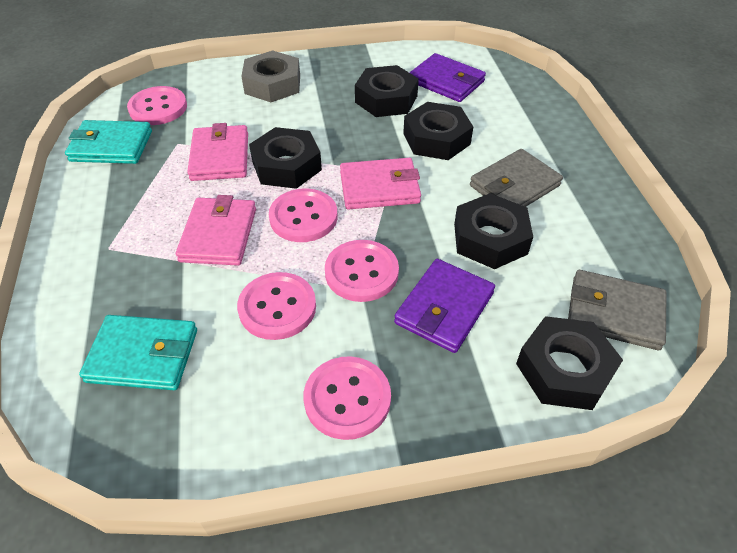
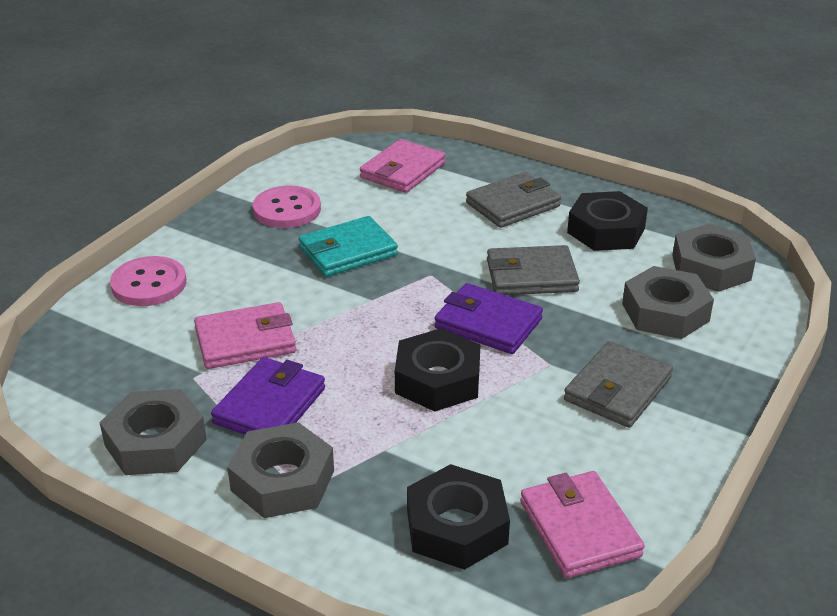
black nut: 5 -> 3
grey nut: 1 -> 4
grey wallet: 2 -> 3
pink button: 5 -> 2
turquoise wallet: 2 -> 1

